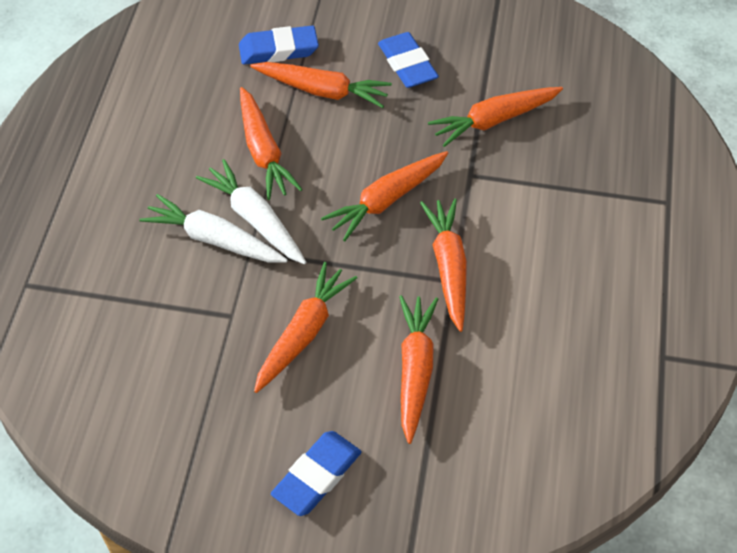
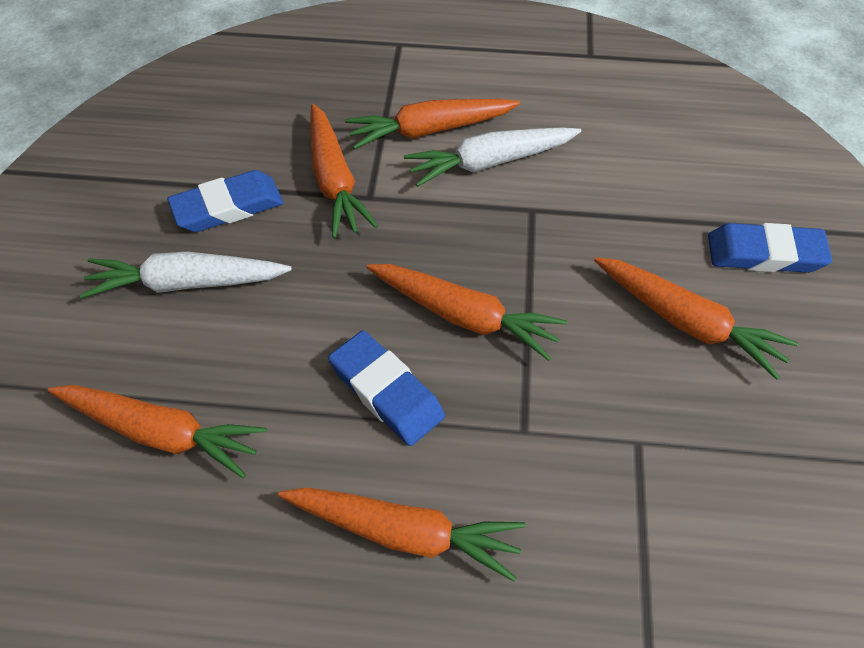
orange carrot: 7 -> 6

